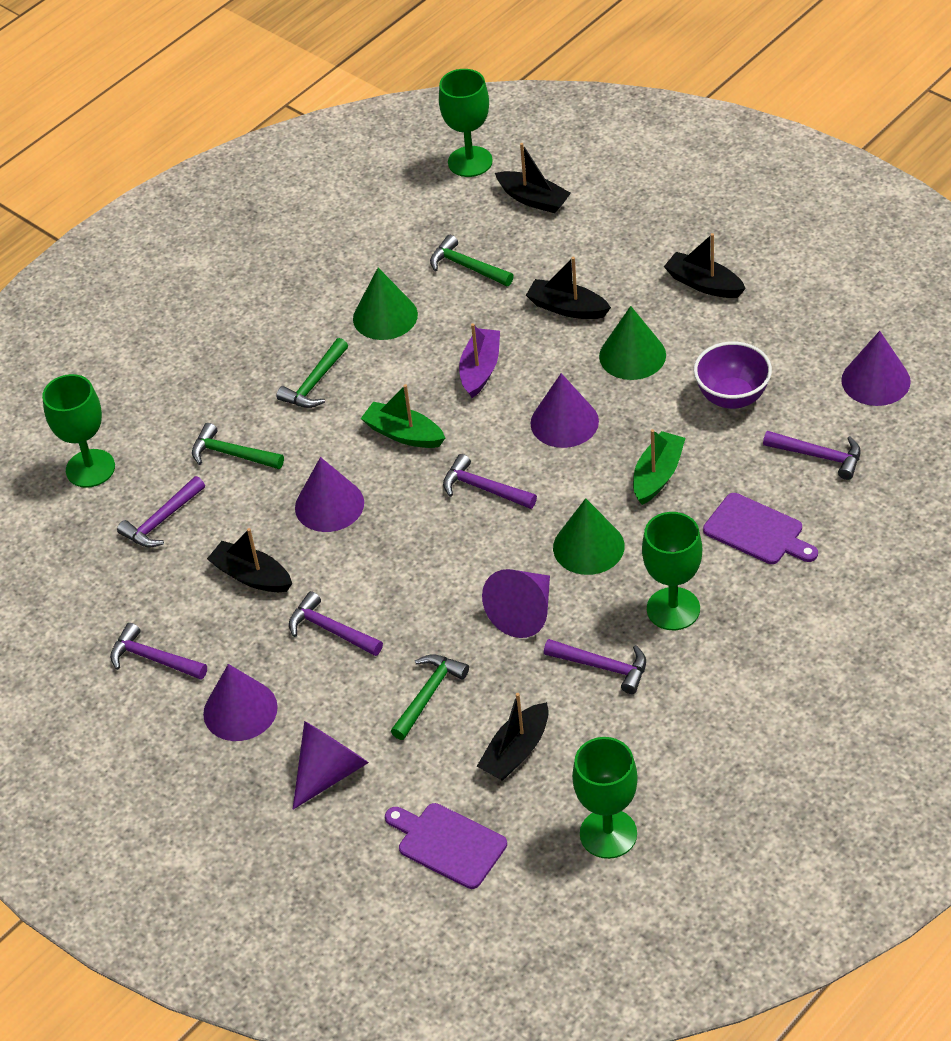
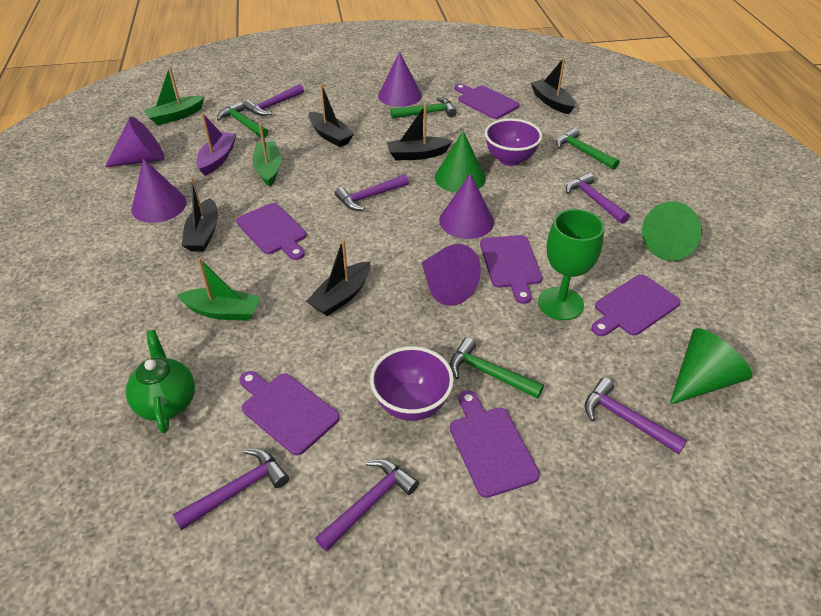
green boat: 2 -> 3
green goblet: 4 -> 1
green teapot: 0 -> 1
purple bowl: 1 -> 2
purple cone: 6 -> 5
purple cutting board: 2 -> 6

